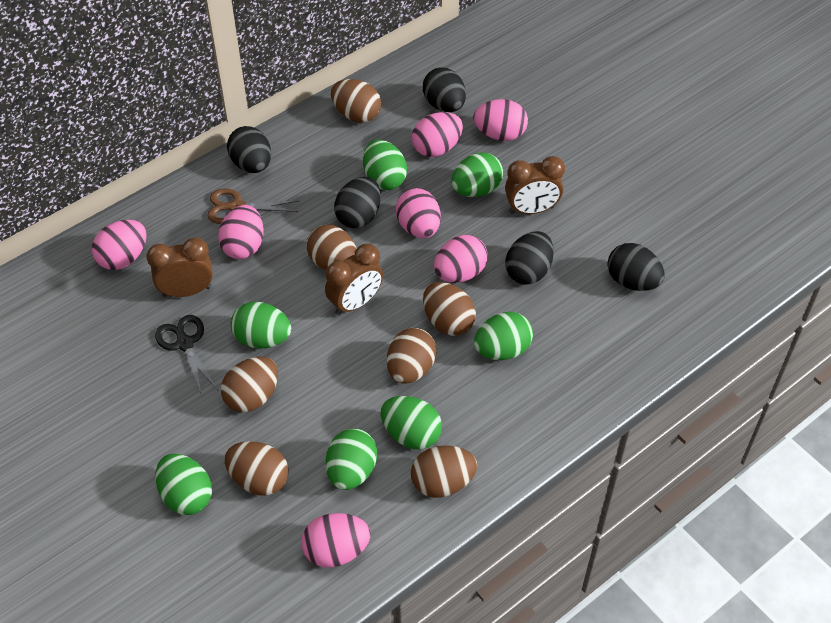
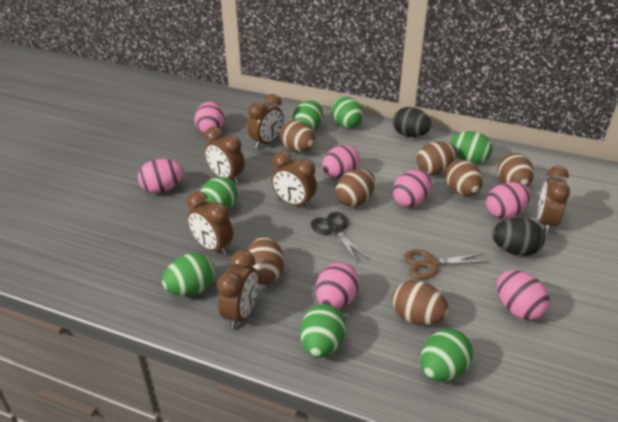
black egg: 5 -> 2
brown clock: 3 -> 6

